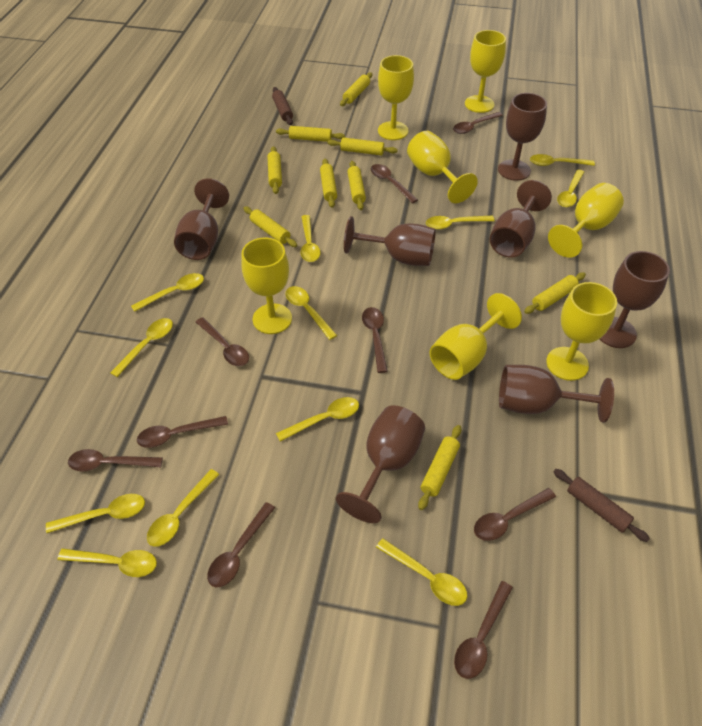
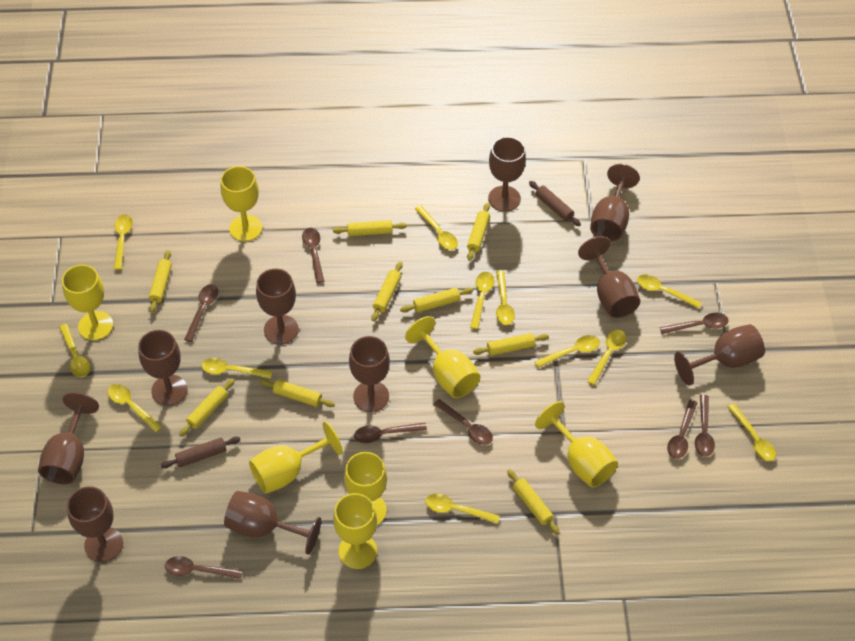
brown goblet: 7 -> 10
brown spoon: 9 -> 8

